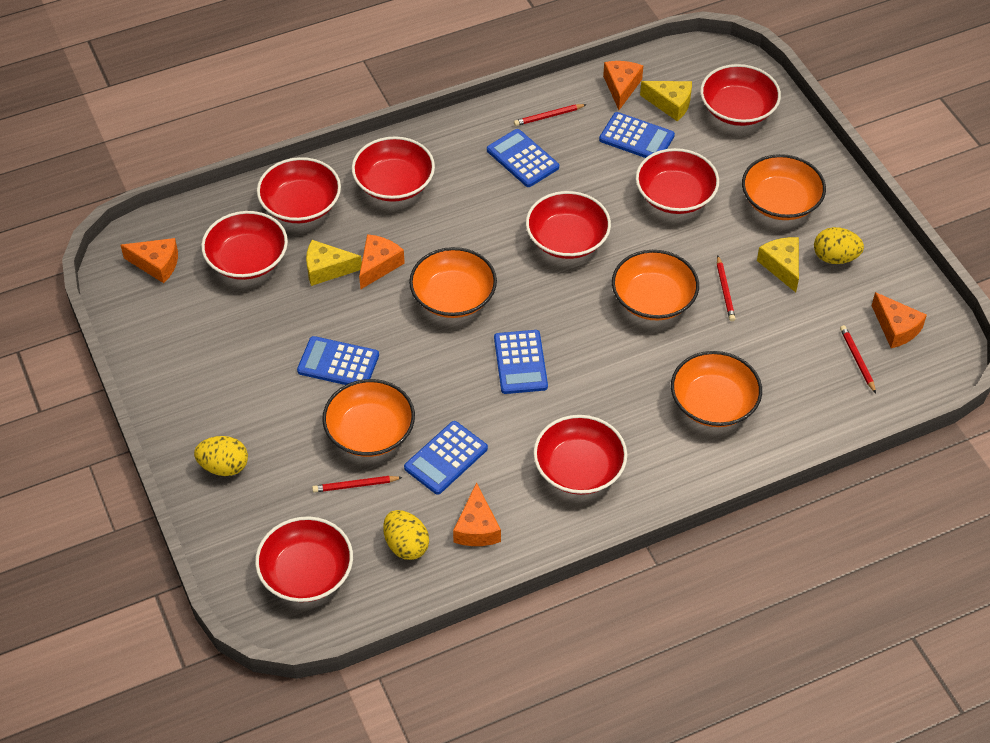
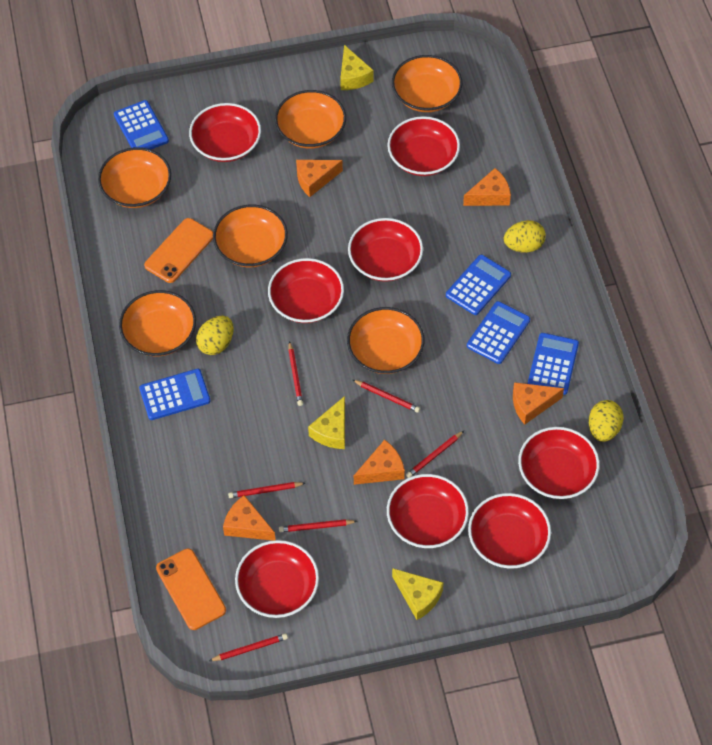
orange bowl: 5 -> 6
orange phone: 0 -> 2
red pencil: 4 -> 6

